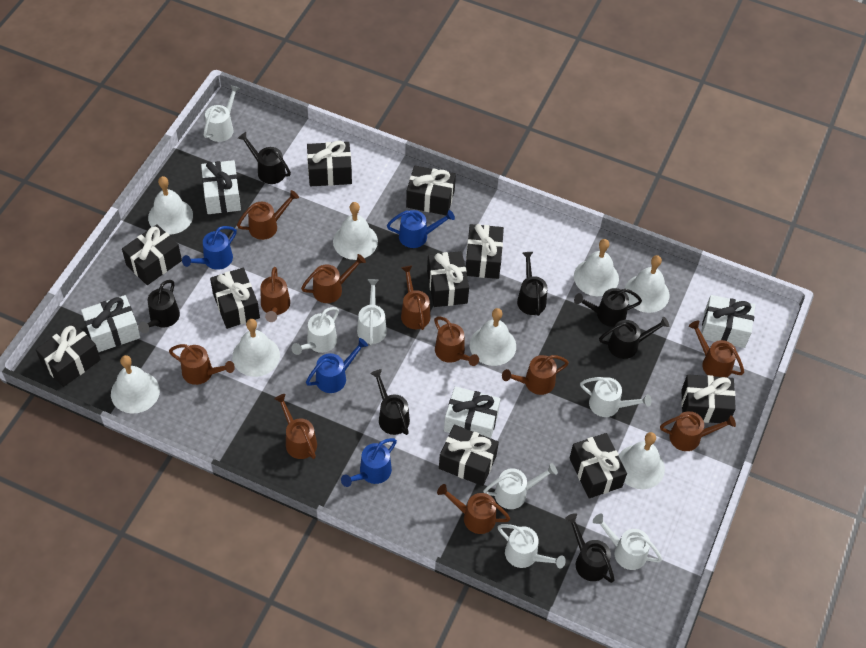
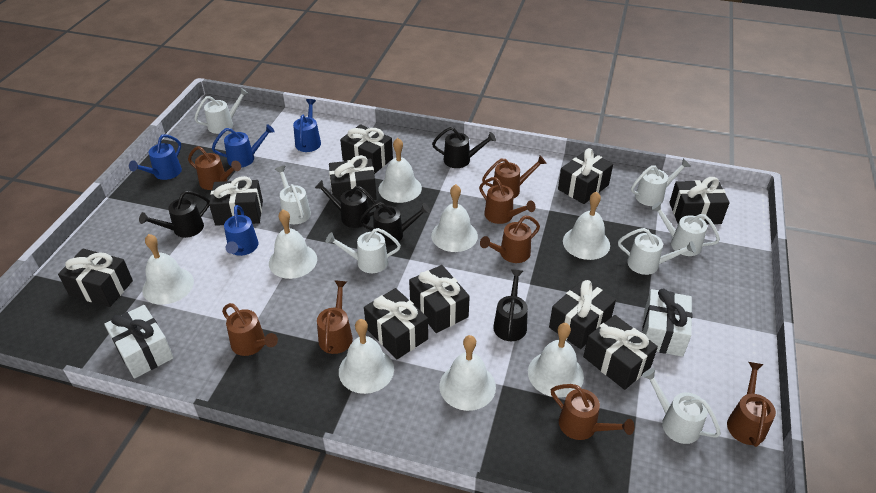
black watering can: 7 -> 5
brown watering can: 11 -> 8
white gift: 4 -> 2

